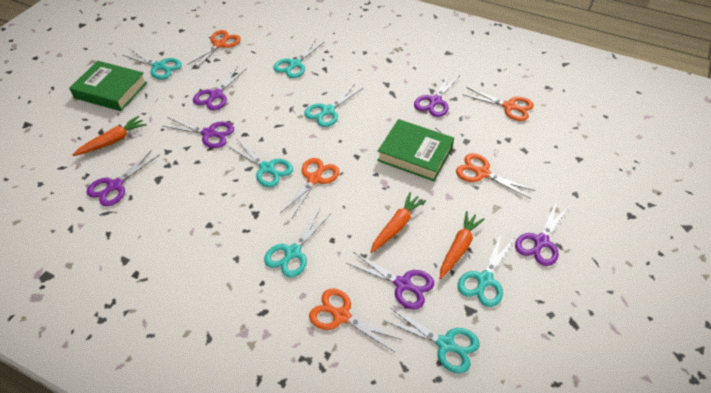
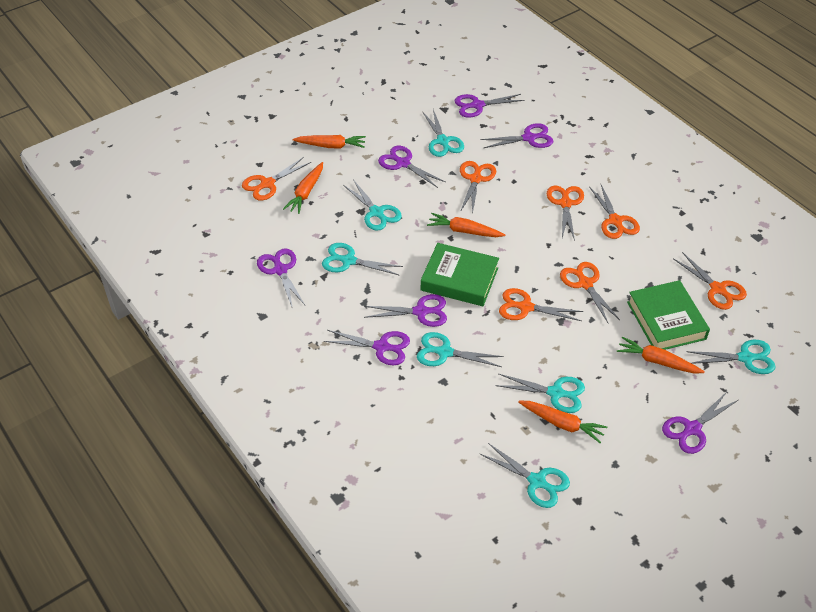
orange carrot: 3 -> 5
orange scissors: 5 -> 7
purple scissors: 6 -> 7

